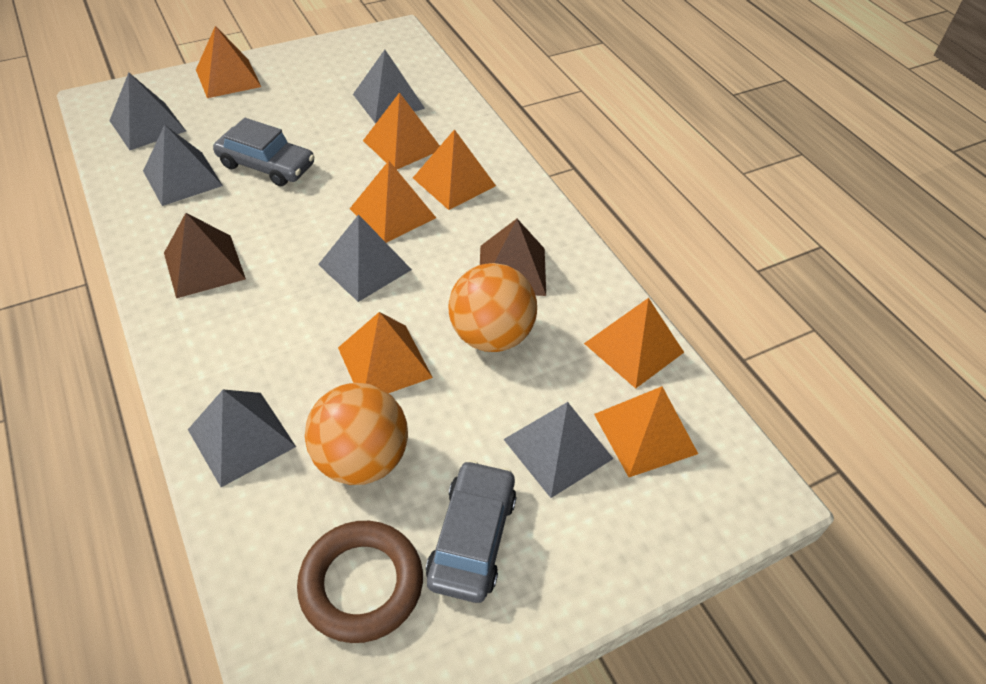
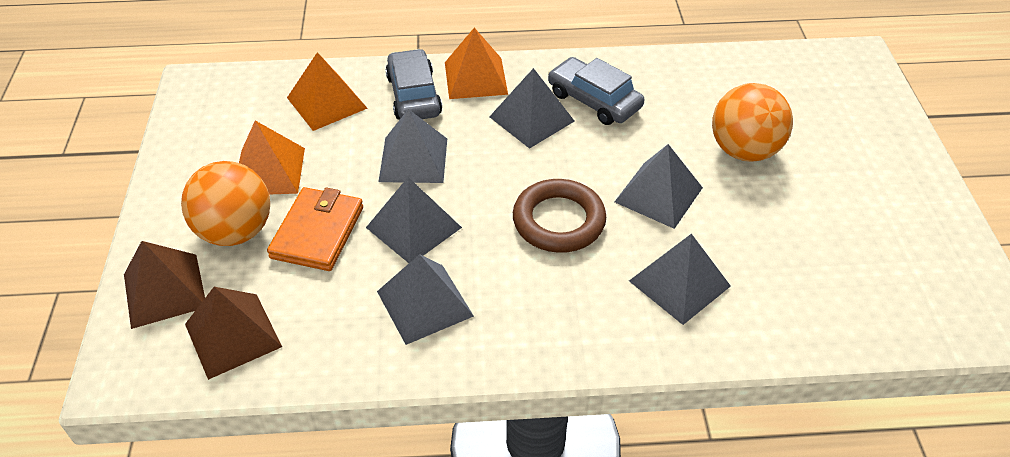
orange pyramid: 7 -> 3
orange wallet: 0 -> 1

